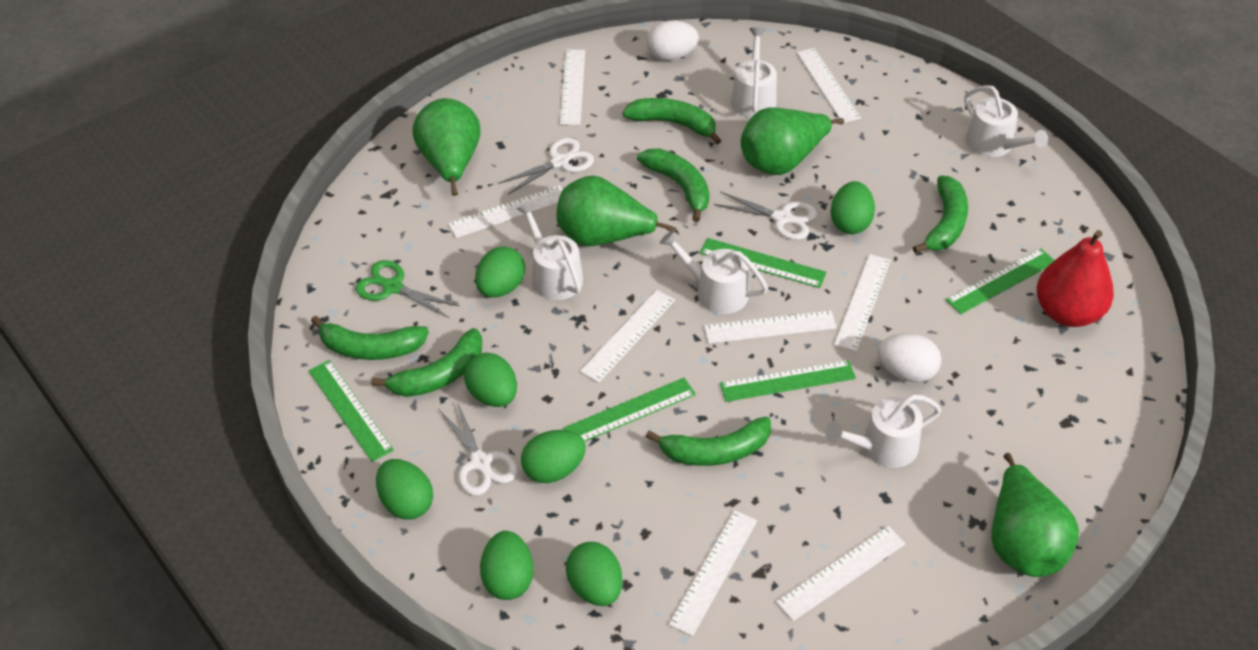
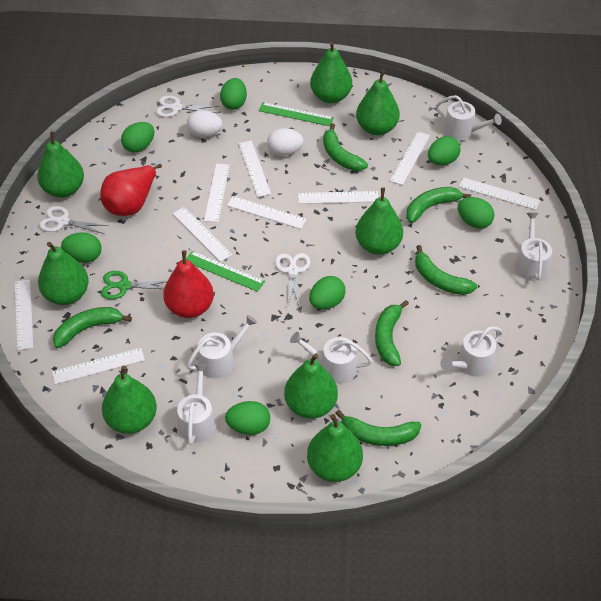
green pear: 4 -> 8
green ruler: 5 -> 2
red pear: 1 -> 2
white ruler: 8 -> 9
white watering can: 5 -> 6

